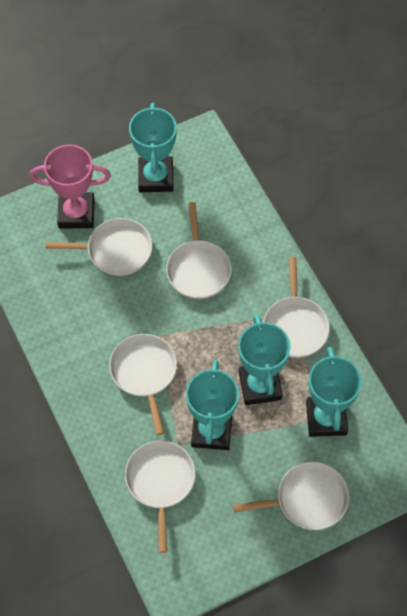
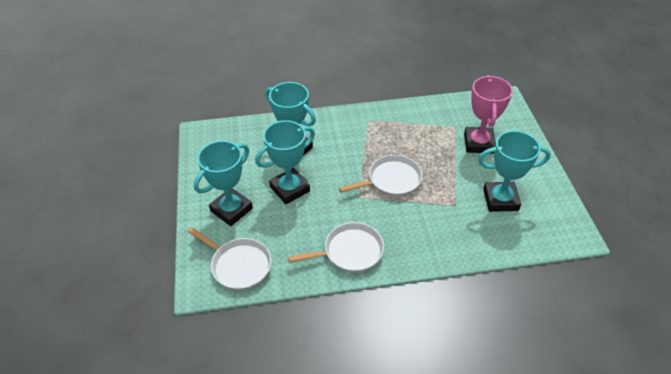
white pan: 6 -> 3

